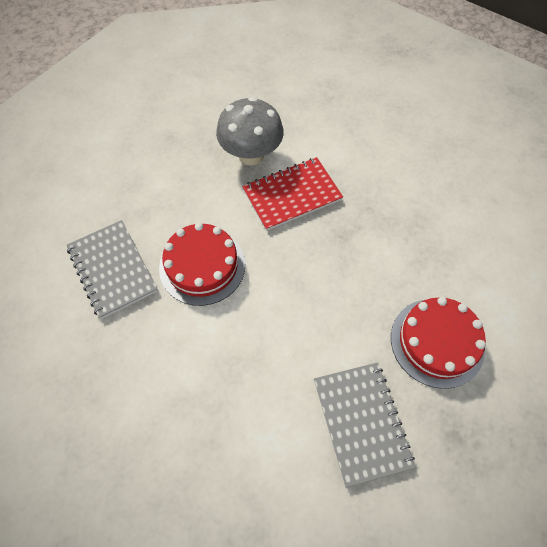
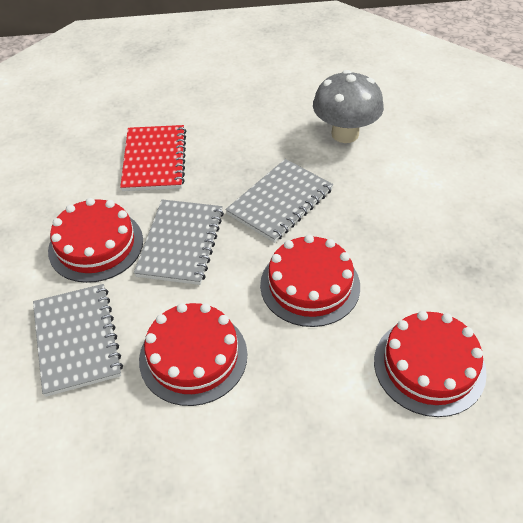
grey notebook: 2 -> 3
red cake: 2 -> 4

